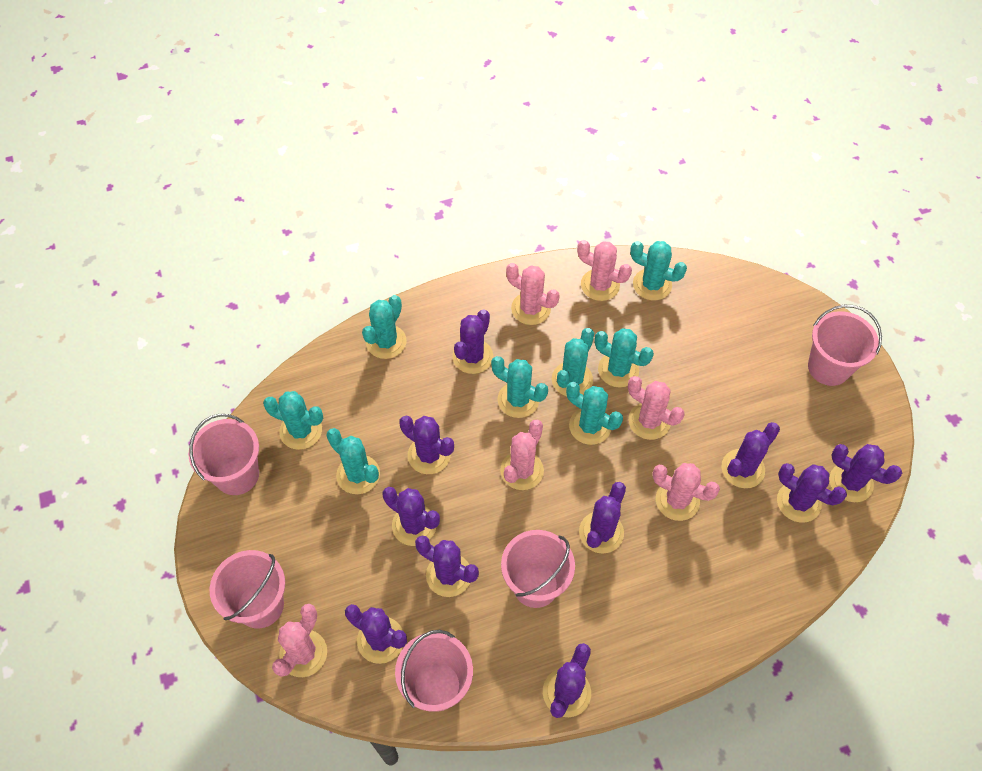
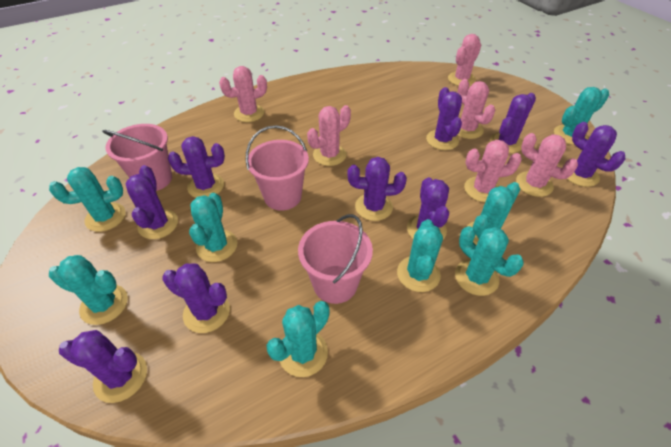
pink bucket: 5 -> 3
purple cactus: 10 -> 9

